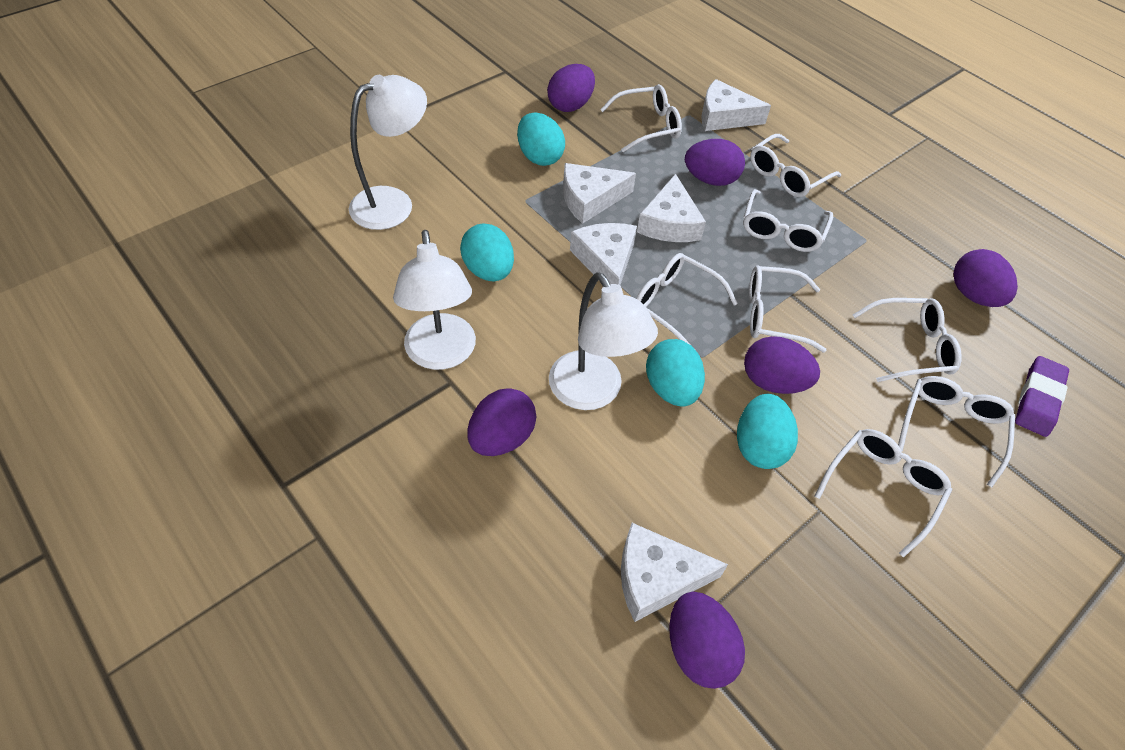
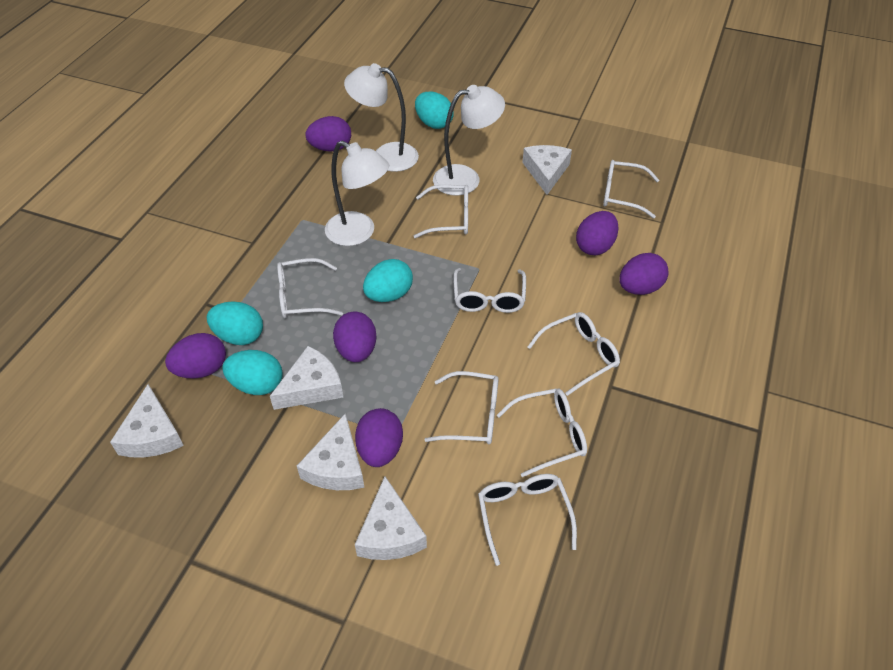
purple eraser: 1 -> 0

